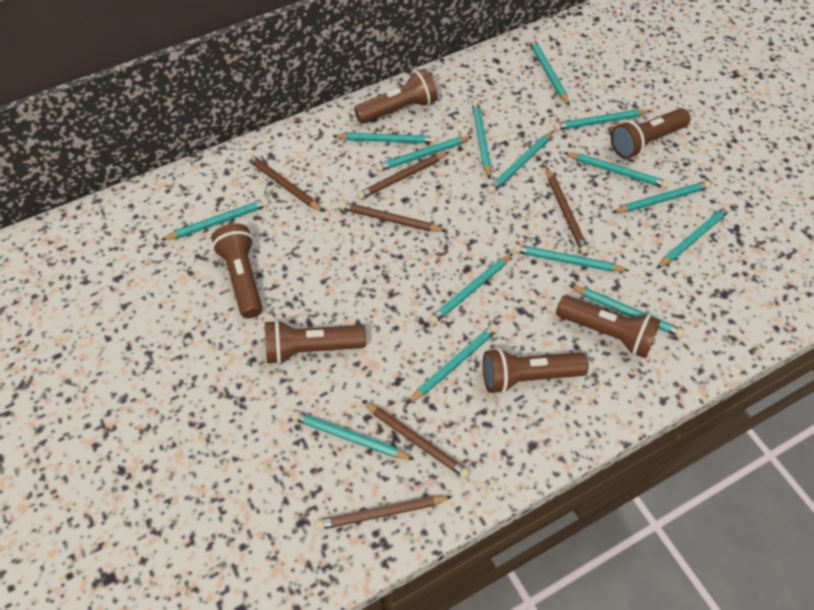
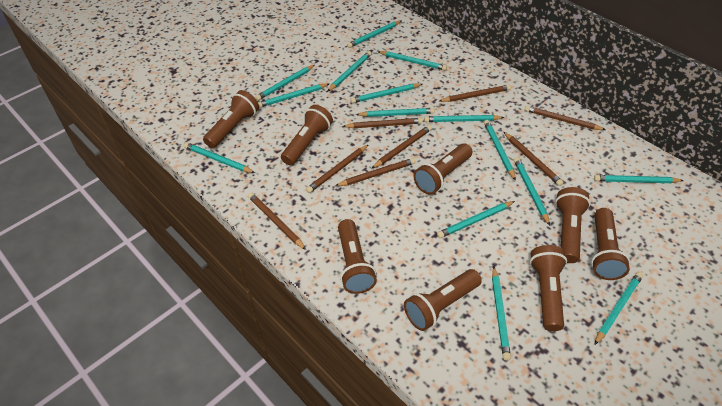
brown flashlight: 6 -> 8
brown pencil: 6 -> 8

